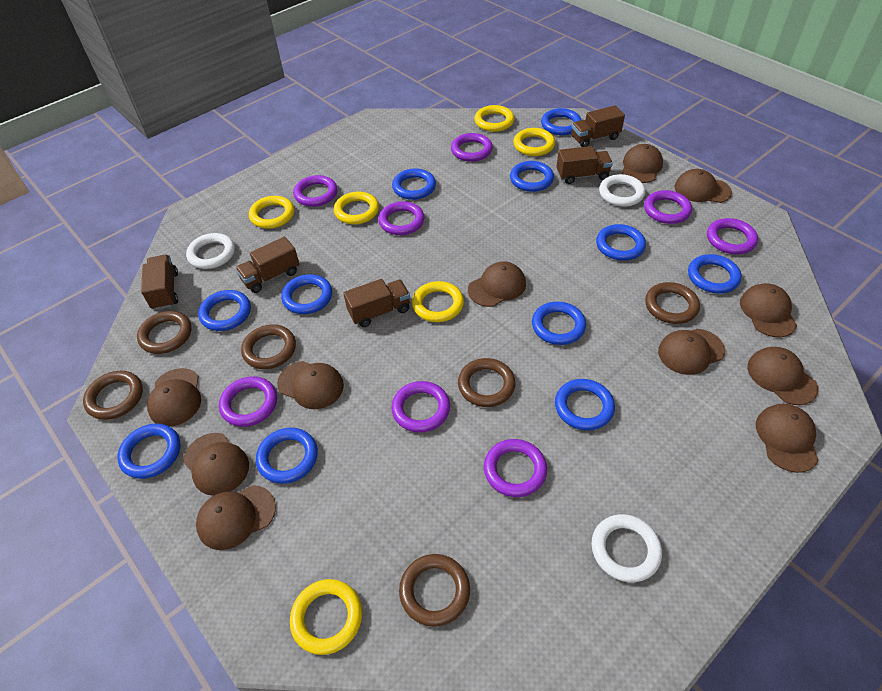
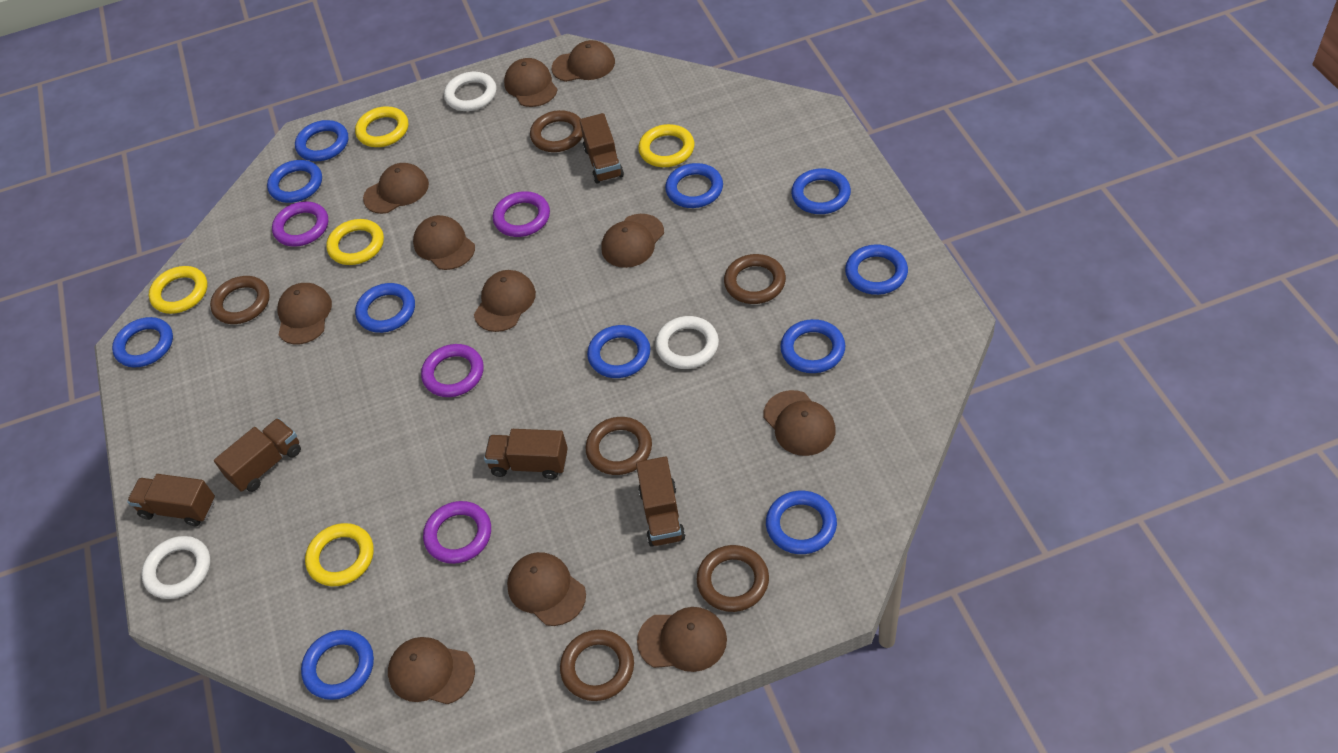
purple ring: 8 -> 4
yellow ring: 6 -> 5

